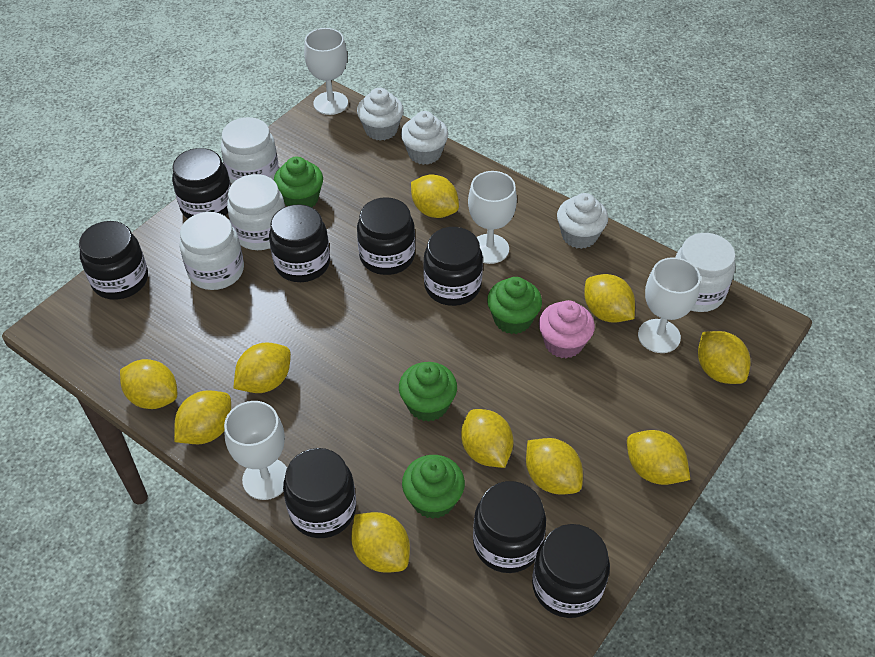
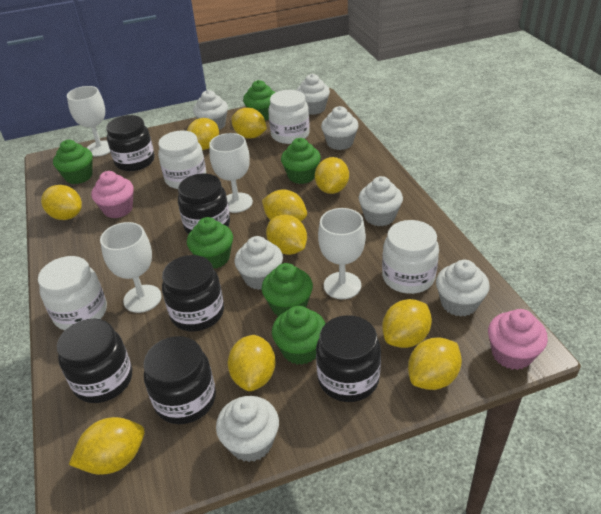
black jar: 8 -> 6
green cupcake: 4 -> 6
pink cupcake: 1 -> 2
white cupcake: 3 -> 7

